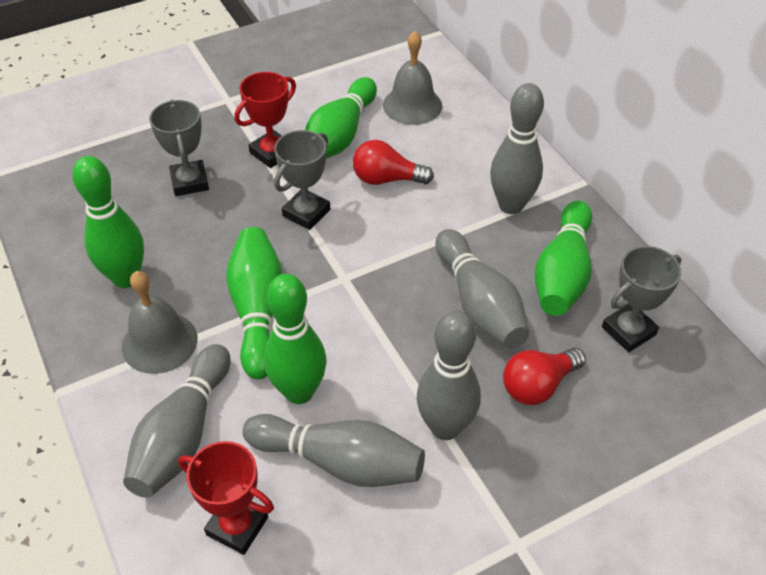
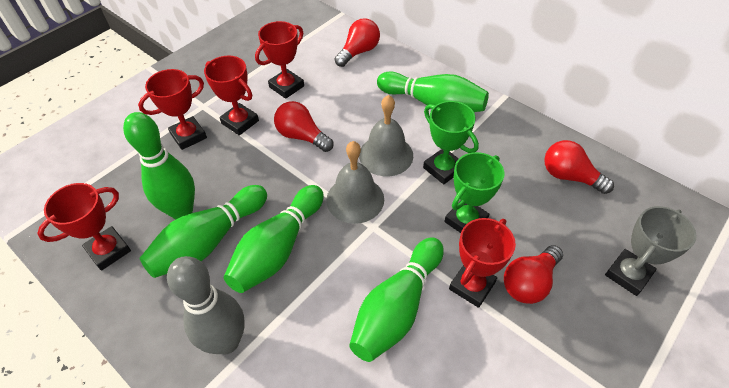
green trophy: 0 -> 2
grey bowling pin: 5 -> 1
grey trophy: 3 -> 1
red light bulb: 2 -> 4
red trophy: 2 -> 5

